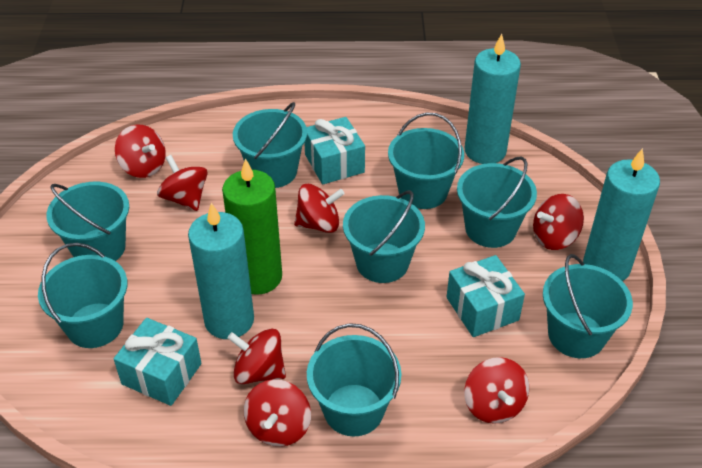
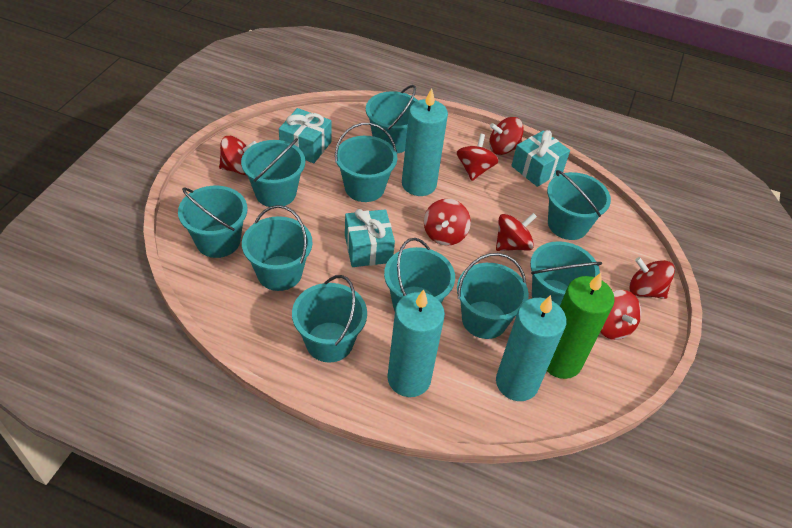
turquoise bucket: 8 -> 10

